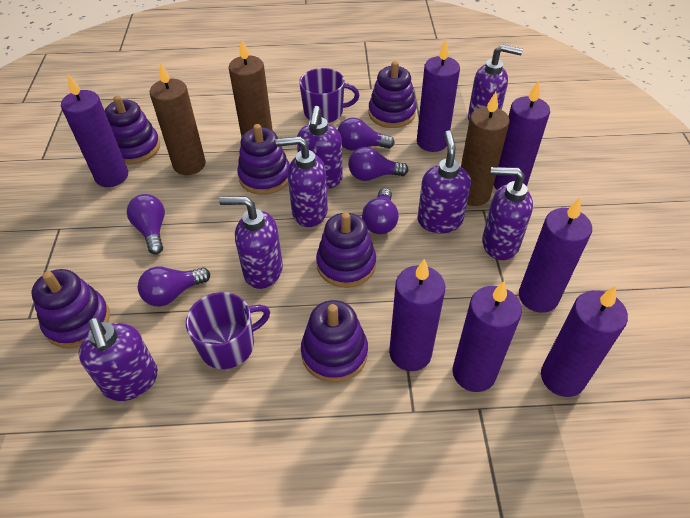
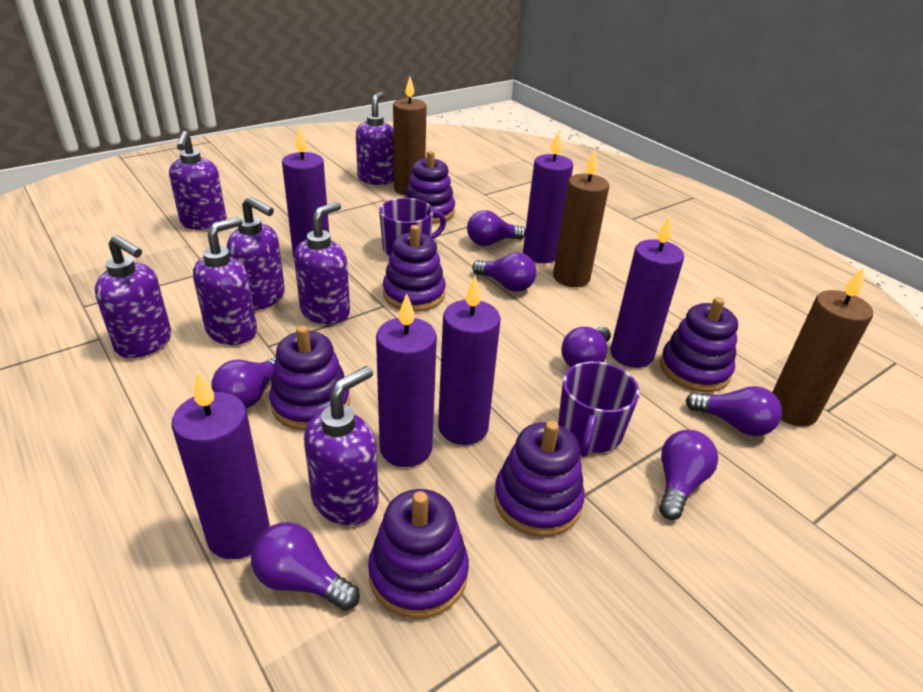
purple candle: 7 -> 6
purple light bulb: 5 -> 7

